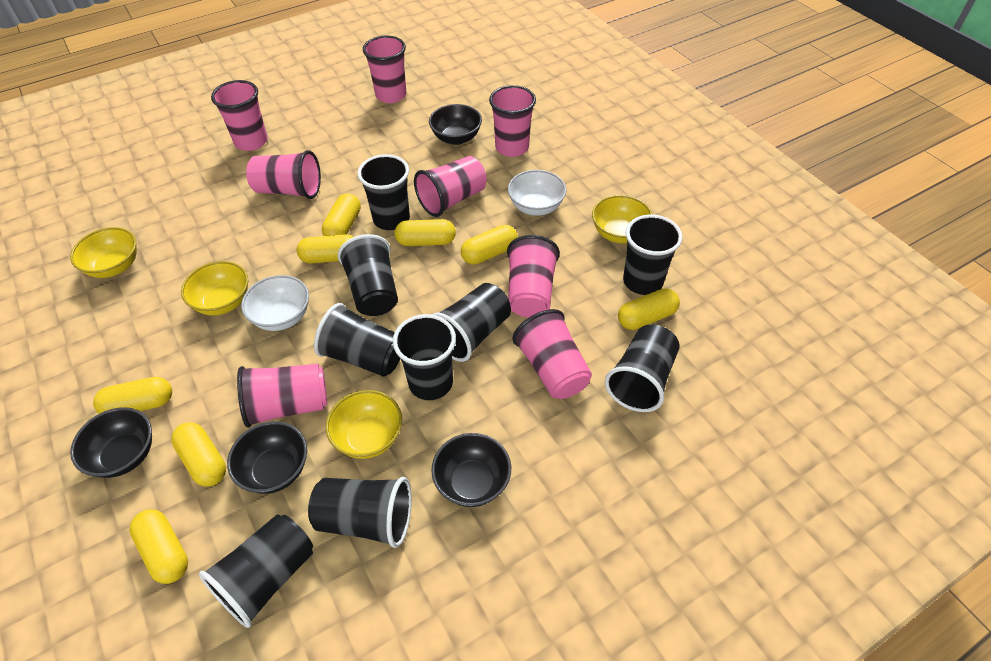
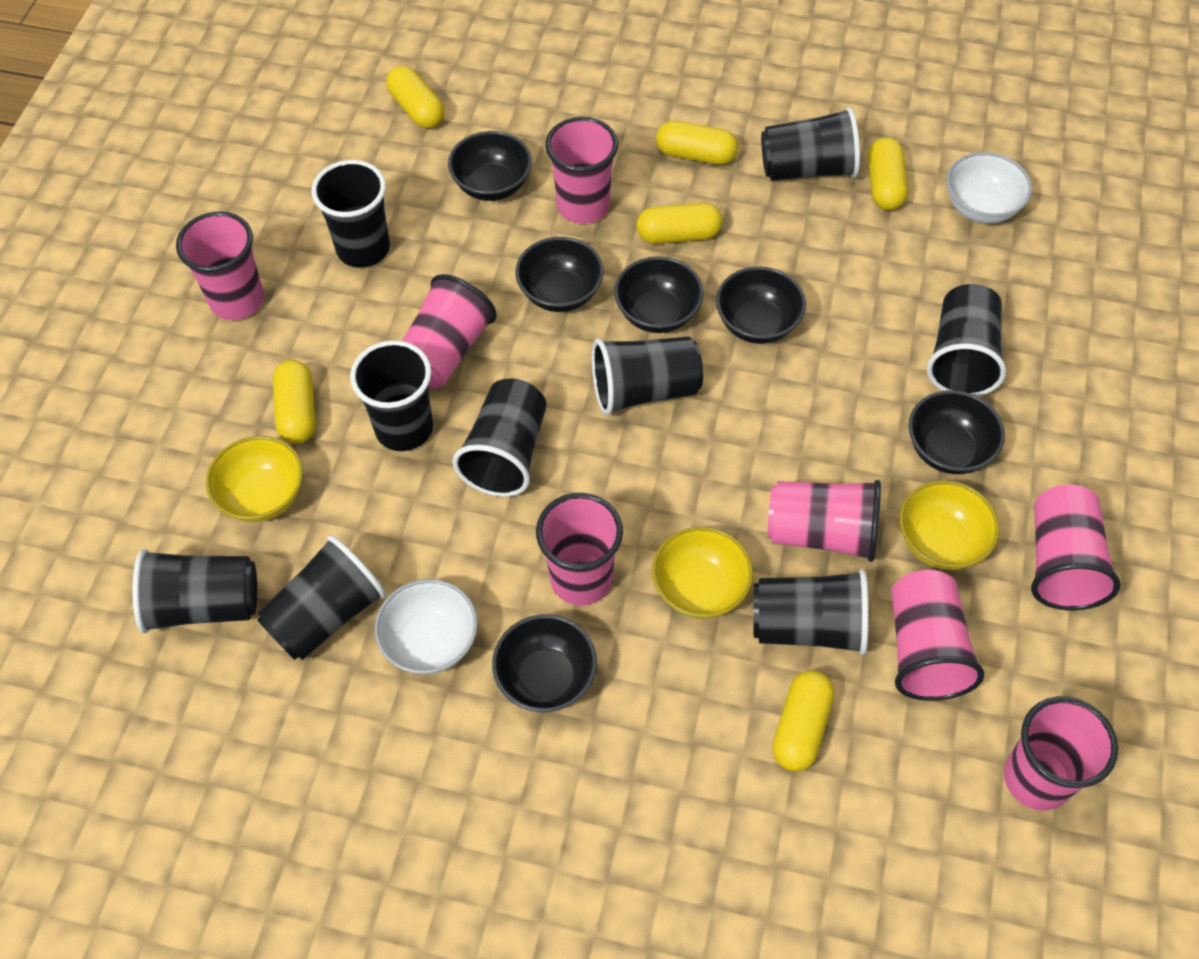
black bowl: 4 -> 6
yellow bowl: 4 -> 3
yellow capsule: 8 -> 6

